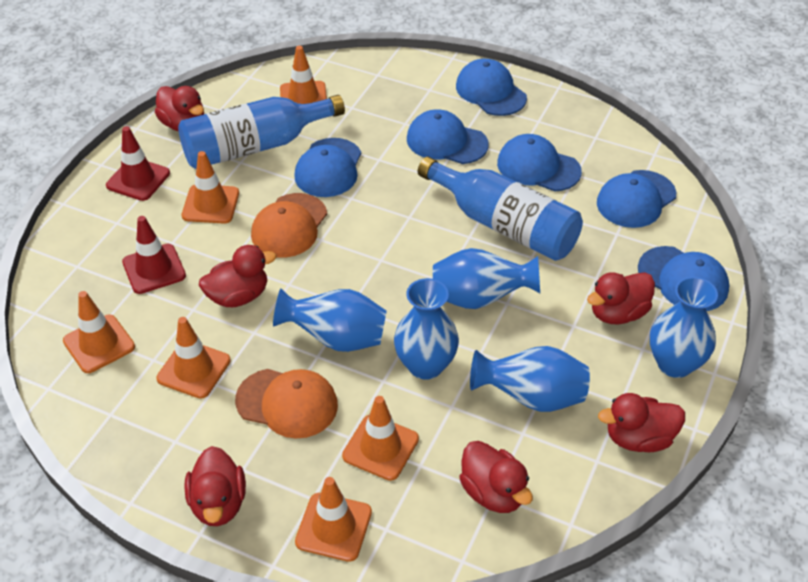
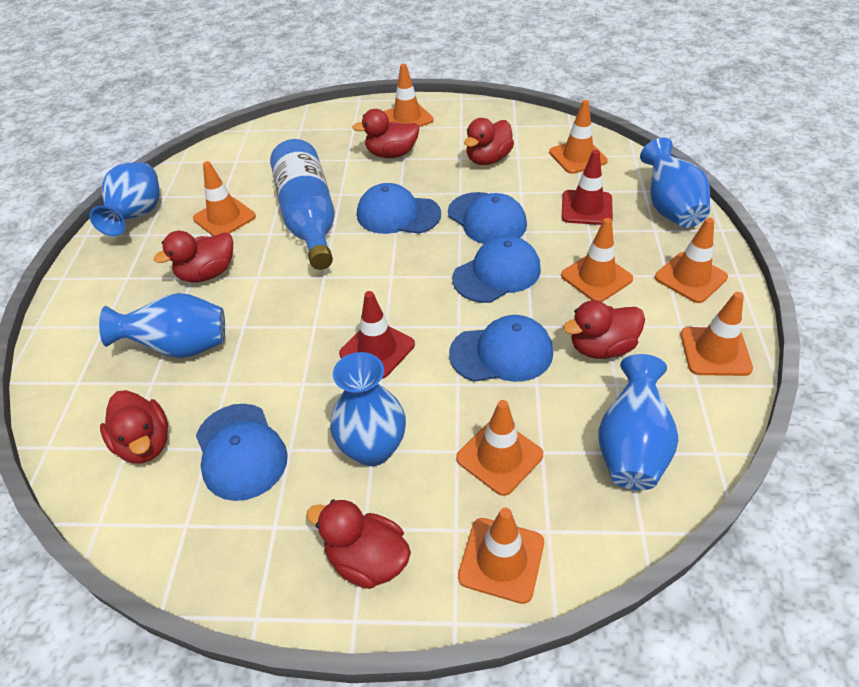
blue bottle: 2 -> 1
blue cap: 6 -> 5
orange cap: 2 -> 0
orange traffic cone: 6 -> 8

